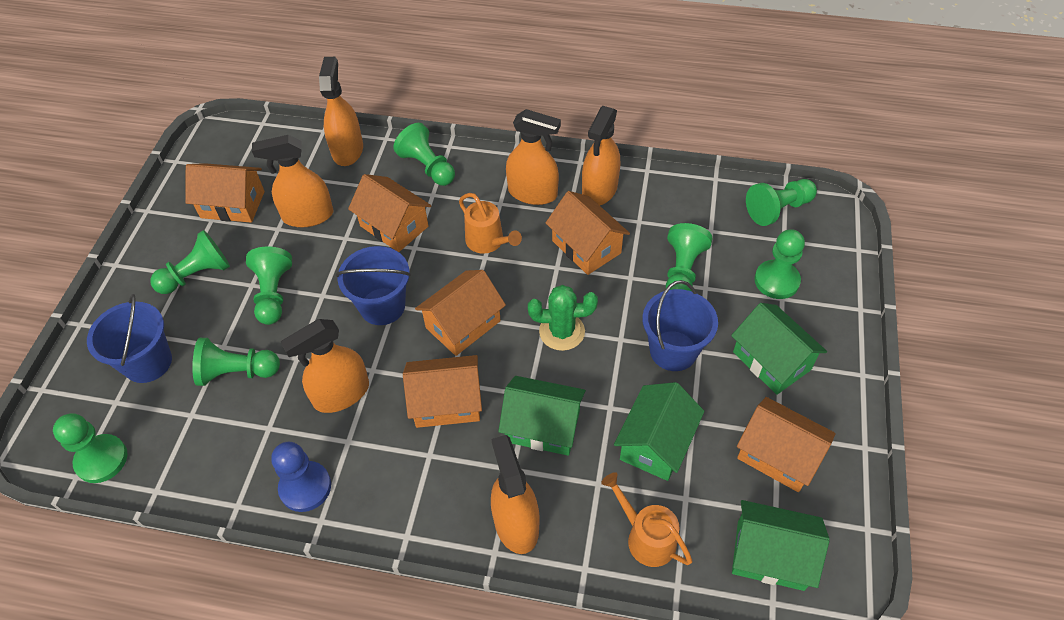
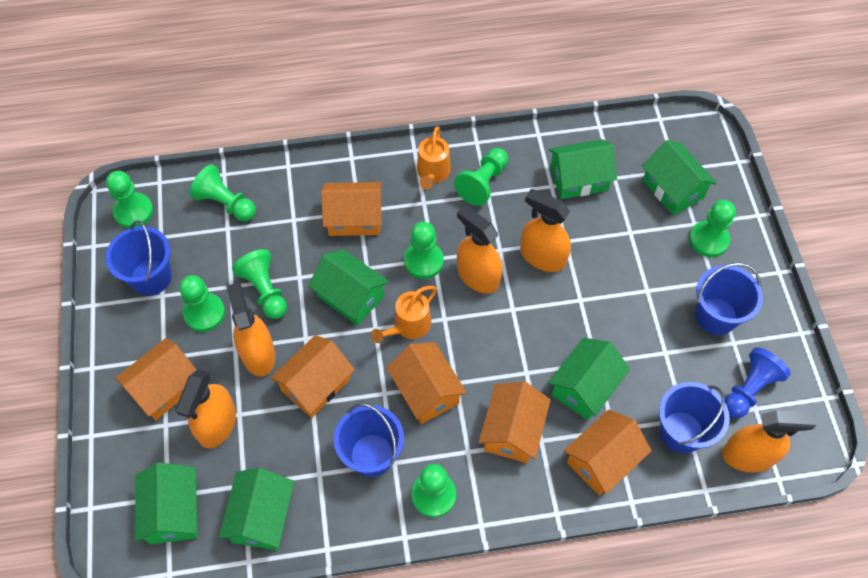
blue bucket: 3 -> 4
green cactus: 1 -> 0
green house: 4 -> 6
orange spray bottle: 6 -> 5

